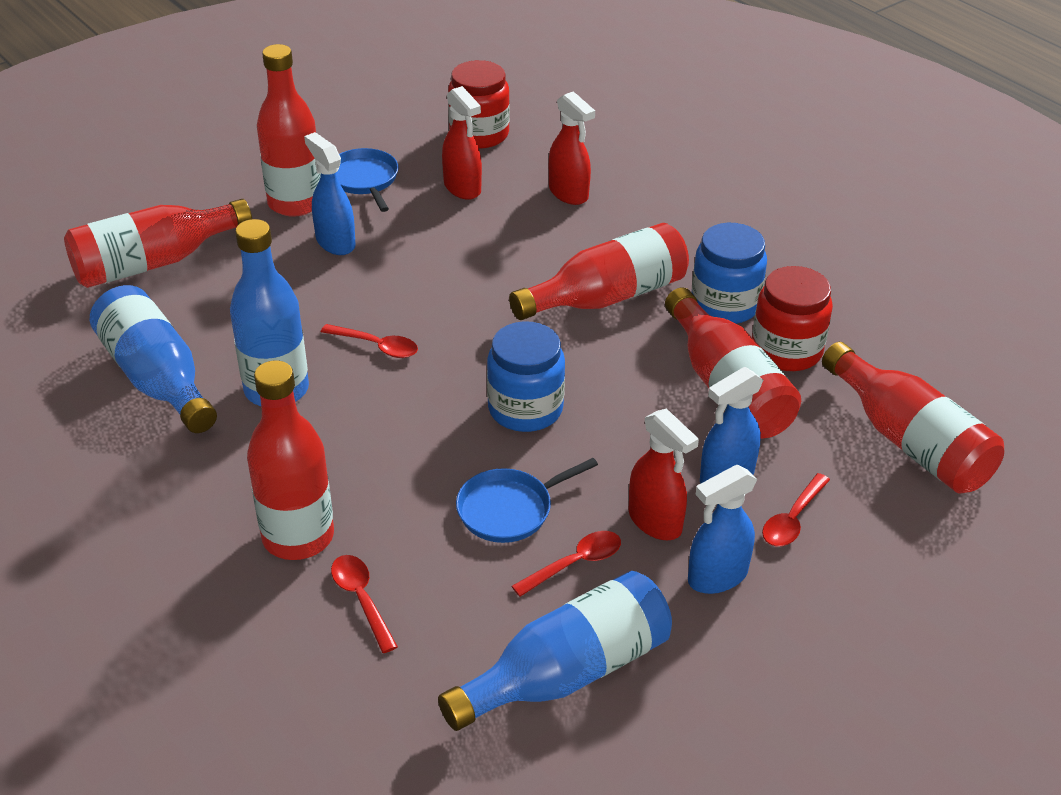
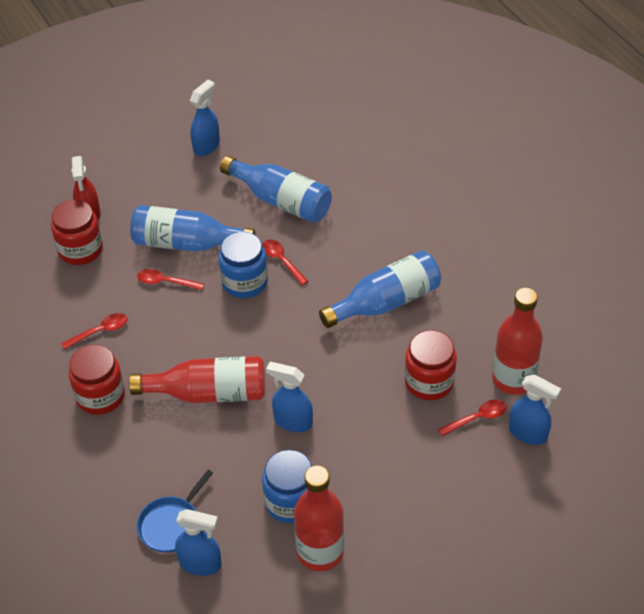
blue pan: 2 -> 1
blue spray bottle: 3 -> 4
red bottle: 6 -> 3
red jar: 2 -> 3
red spray bottle: 3 -> 1

